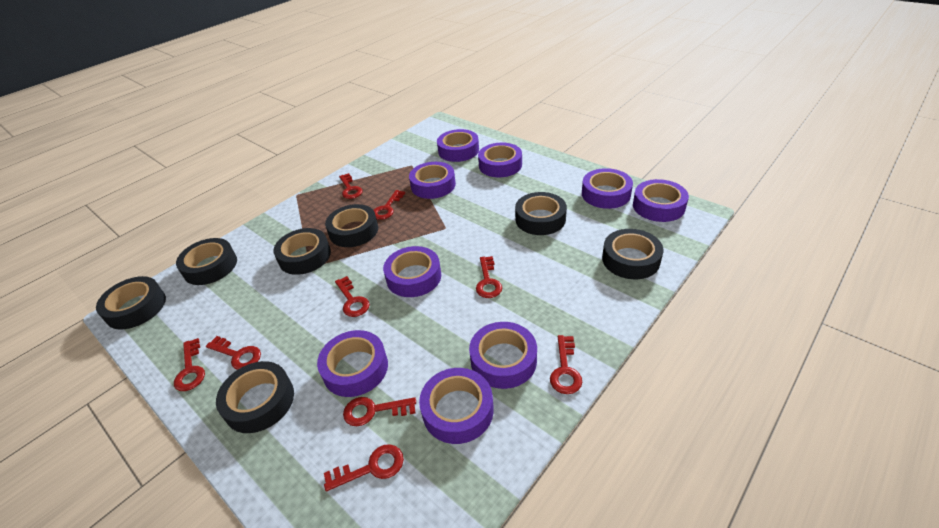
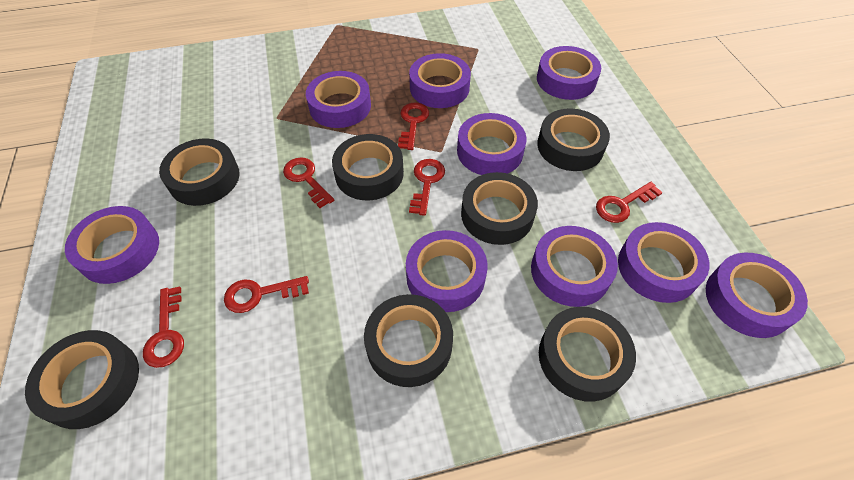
red key: 9 -> 6

